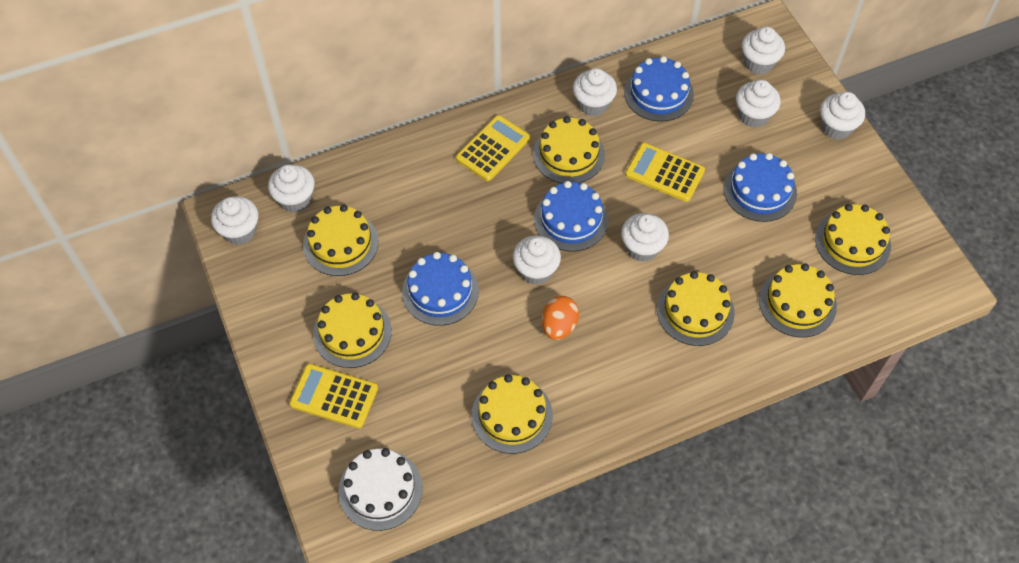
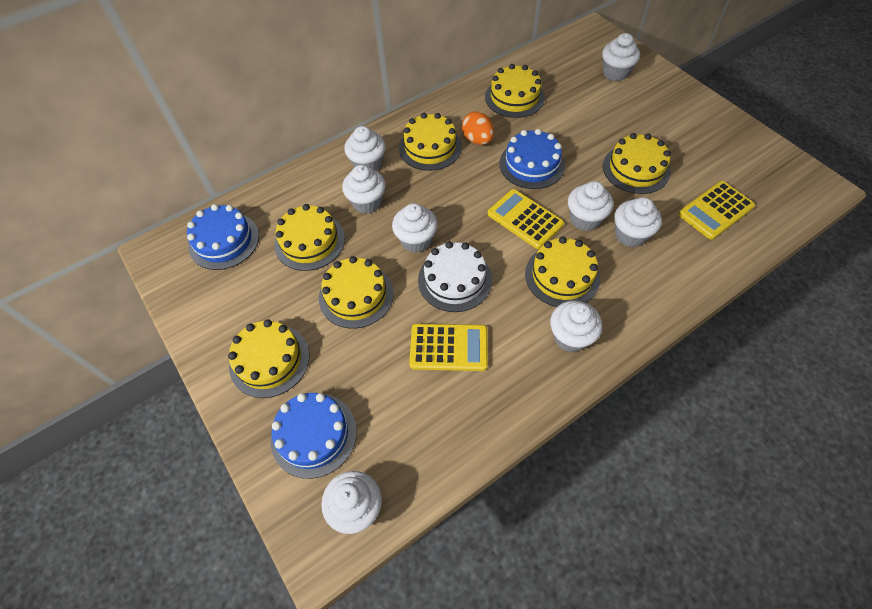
blue cake: 4 -> 3

